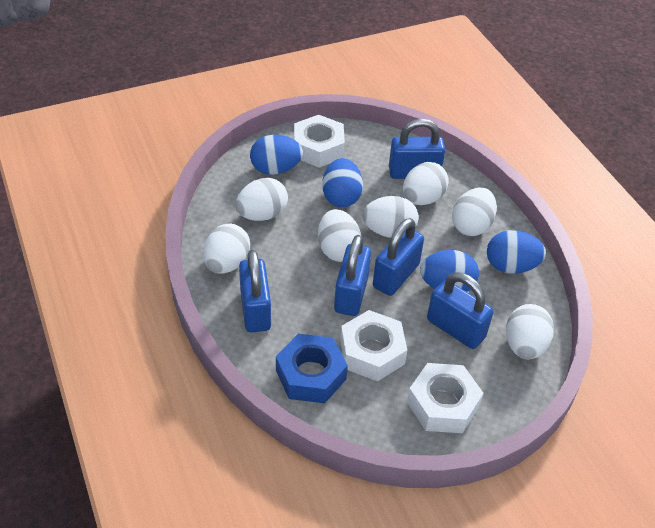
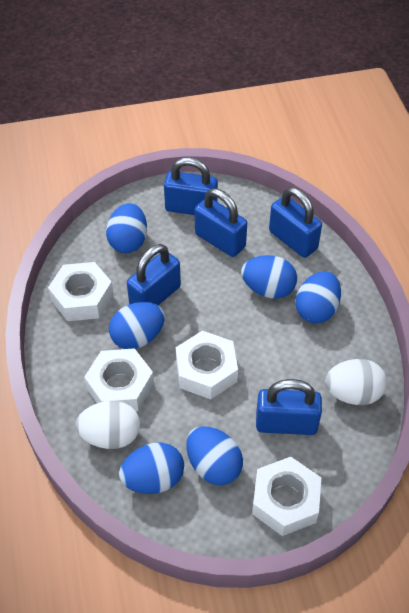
blue egg: 4 -> 6
blue nut: 1 -> 0
white egg: 7 -> 2
white nut: 3 -> 4

